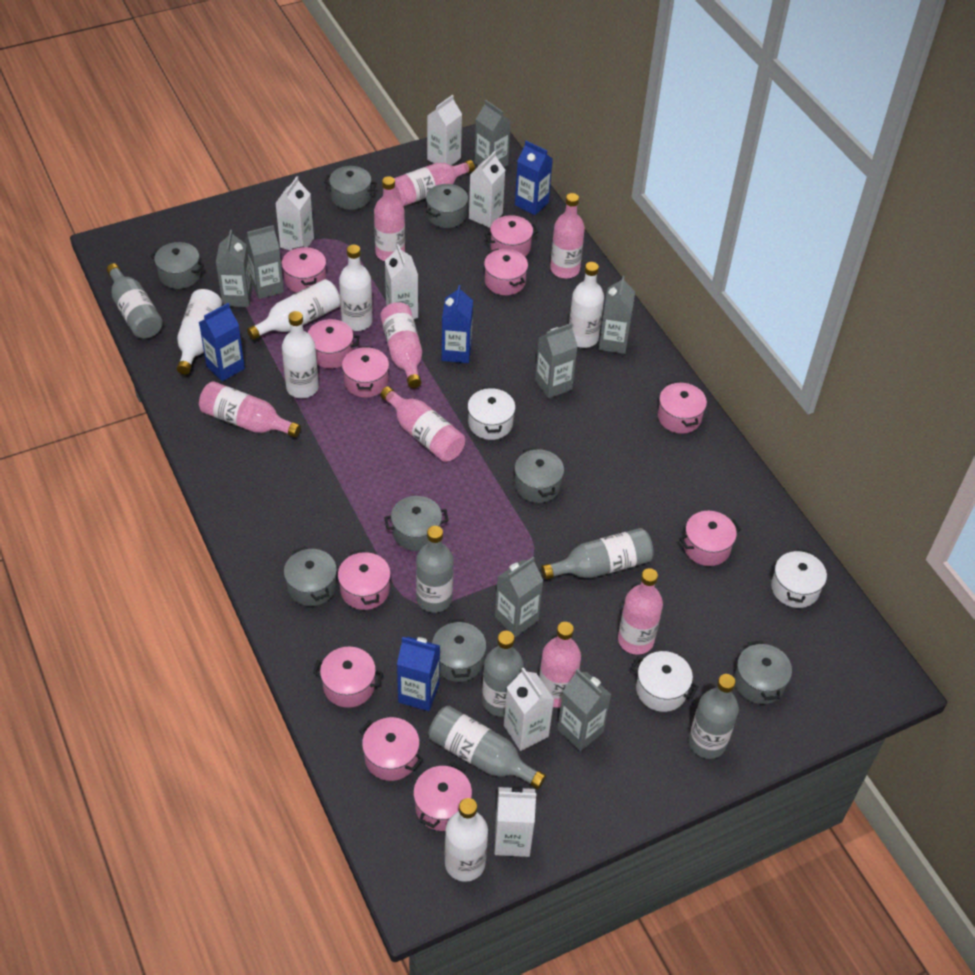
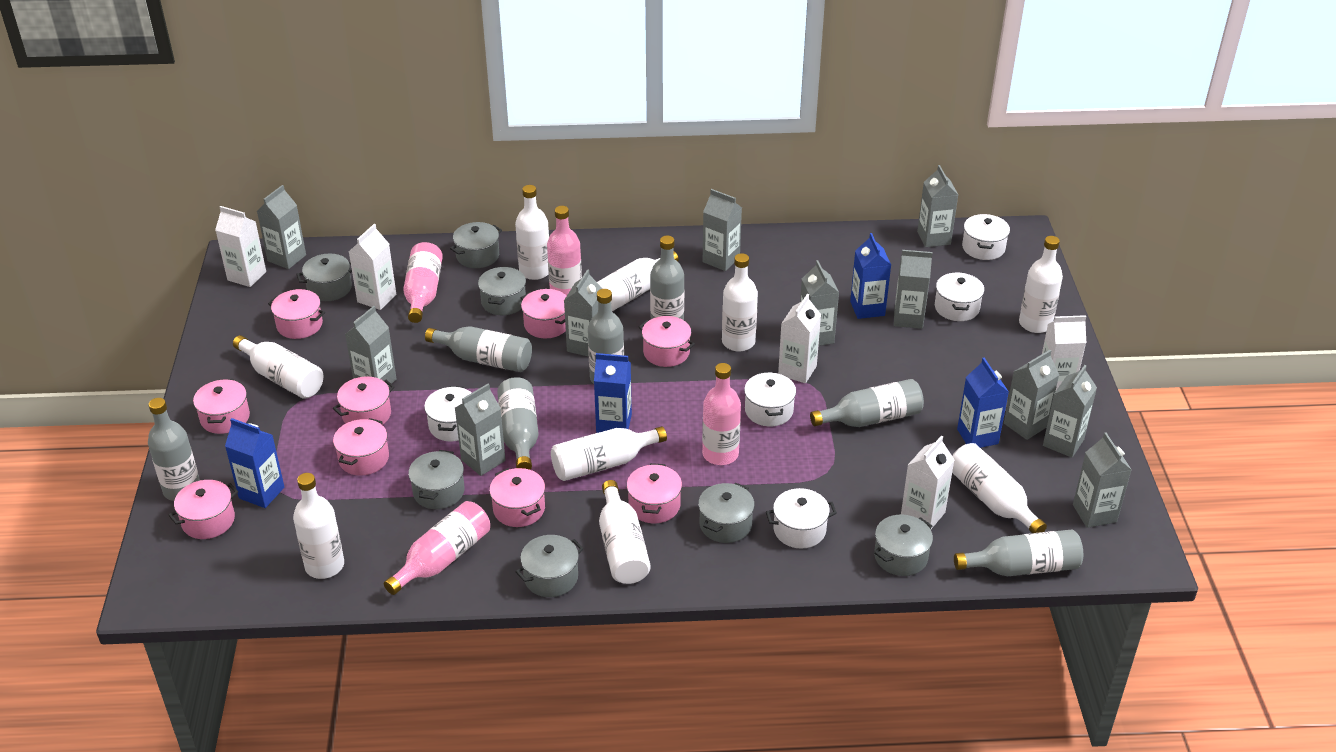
grey bottle: 6 -> 7
grey carton: 7 -> 11
grey pot: 8 -> 7
pink bottle: 8 -> 4
pink pot: 11 -> 9
white bottle: 6 -> 9
white carton: 6 -> 5
white pot: 3 -> 5

